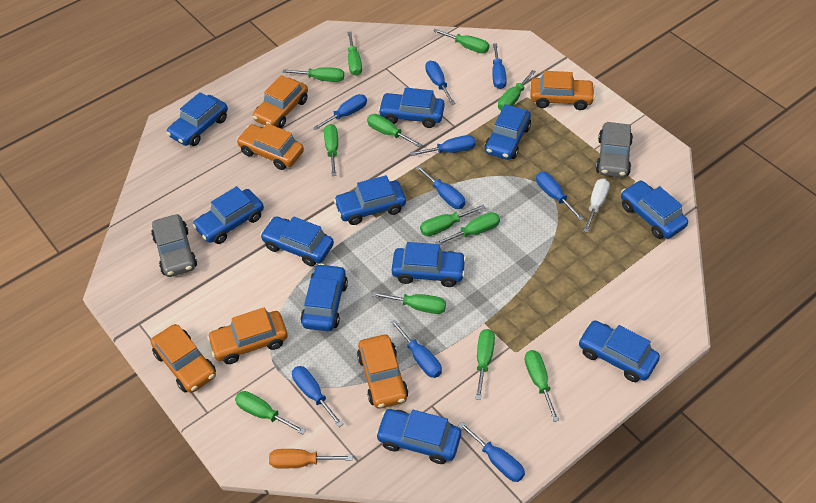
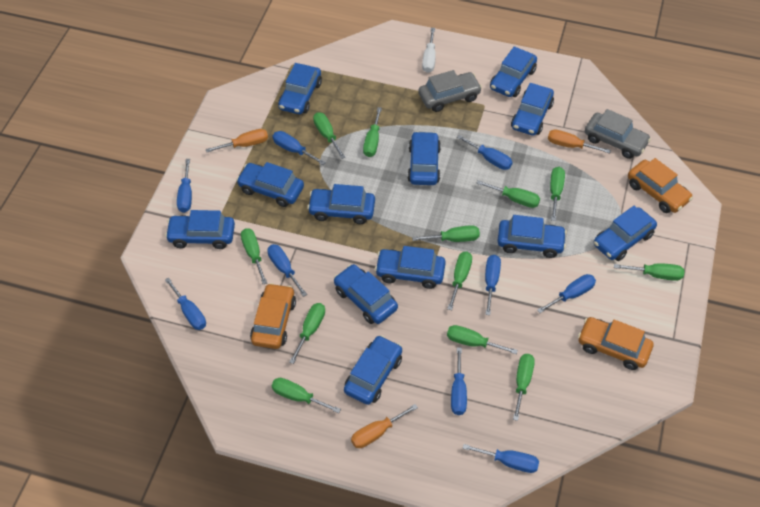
blue car: 11 -> 12
orange car: 6 -> 3
orange screwdriver: 1 -> 3

